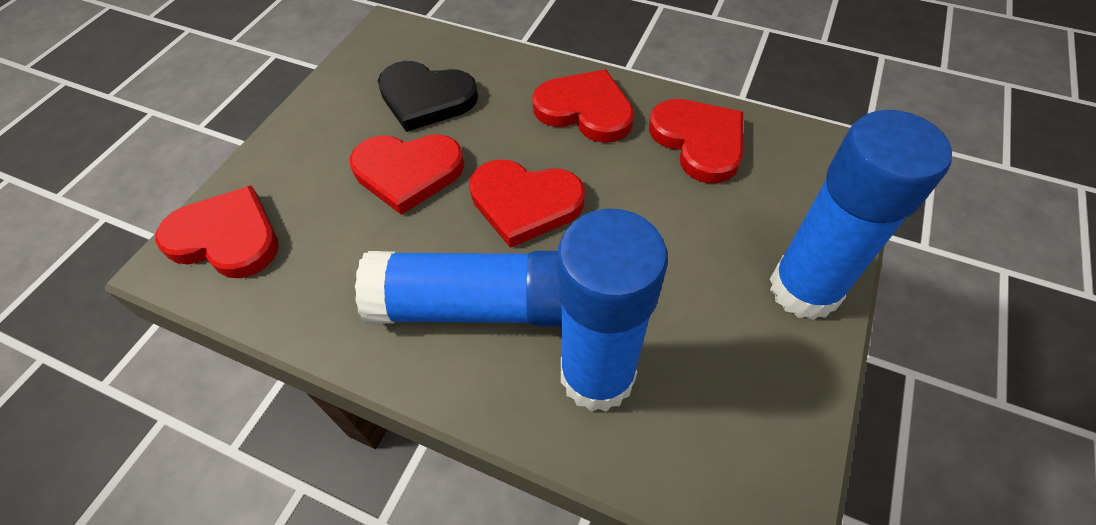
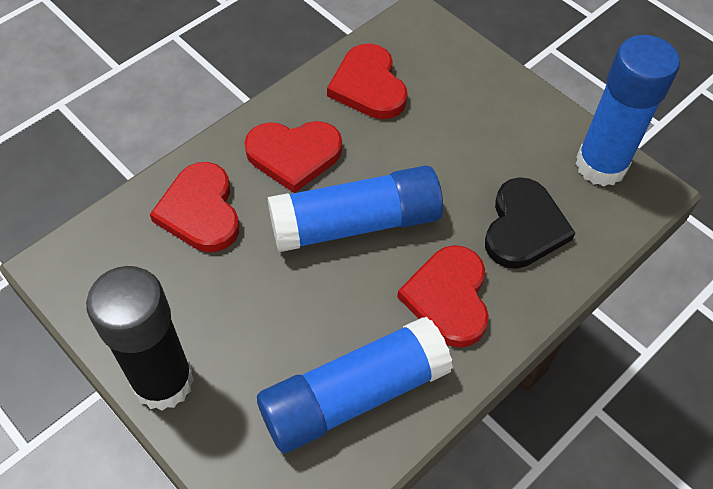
black glue stick: 0 -> 1
red heart: 5 -> 4

